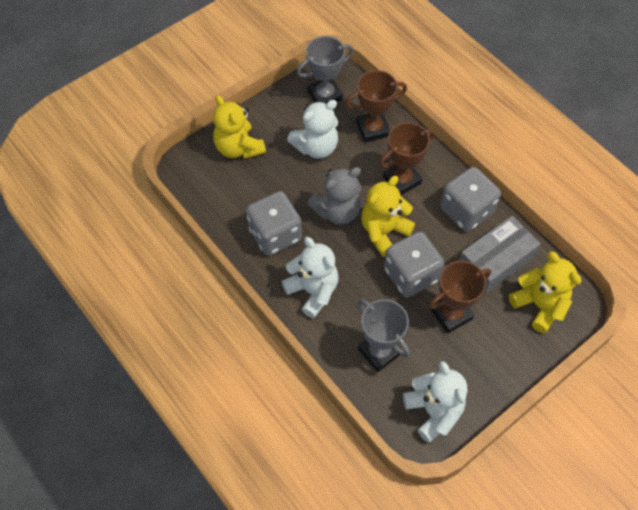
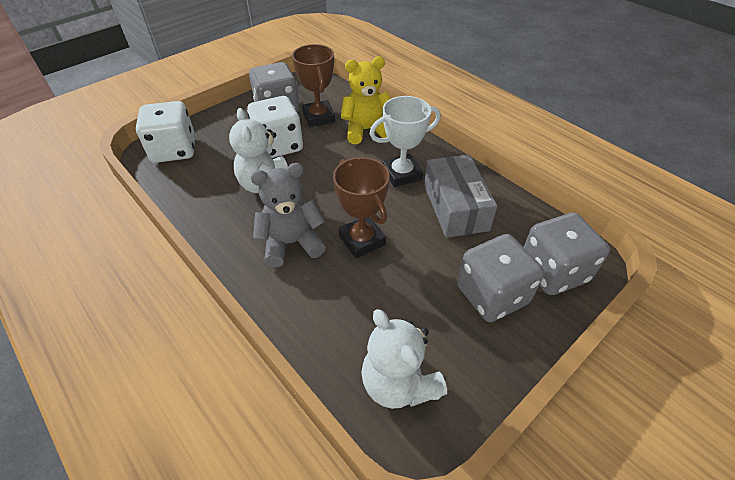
brown trophy: 3 -> 2
grey trophy: 2 -> 0
white dice: 0 -> 2
white teddy bear: 3 -> 2
white trophy: 0 -> 1
yellow teddy bear: 3 -> 1

